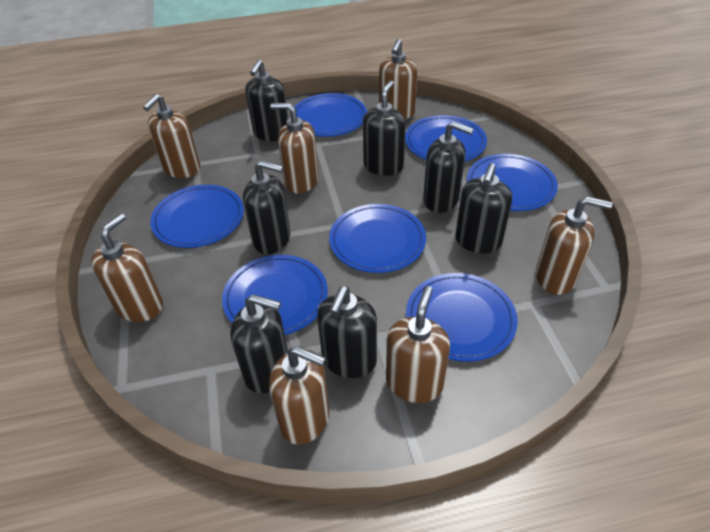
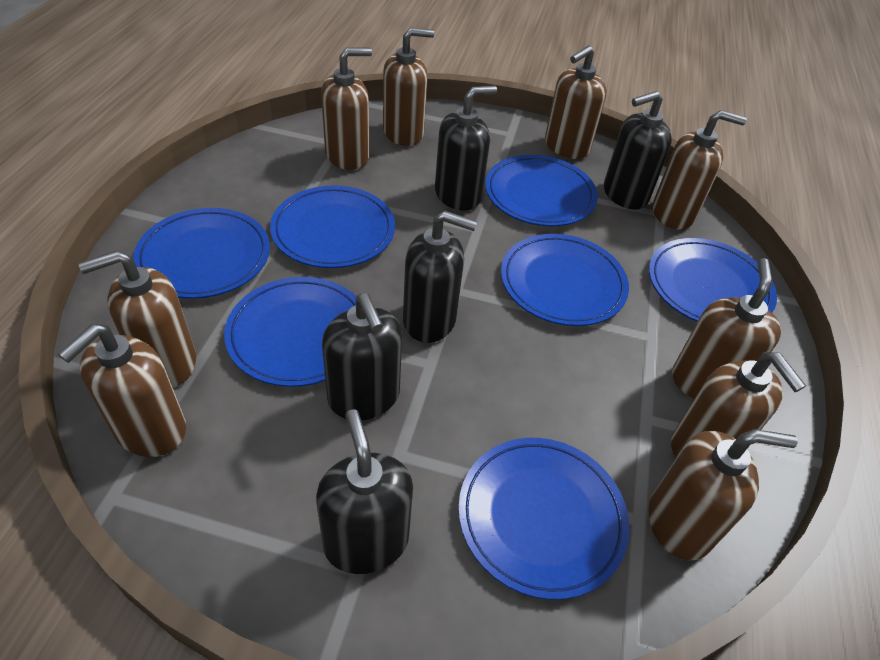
black soap dispenser: 7 -> 5
brown soap dispenser: 7 -> 9

